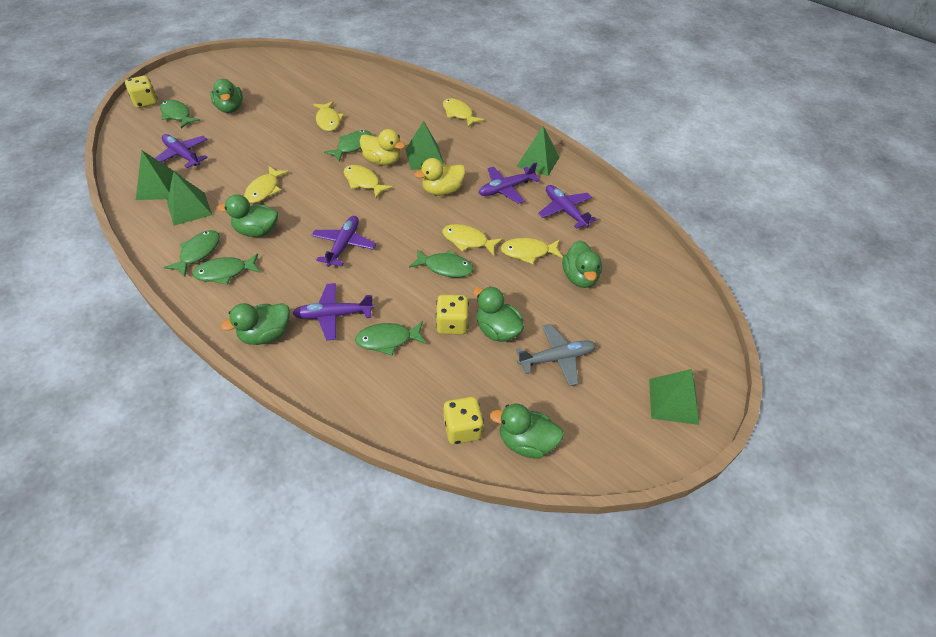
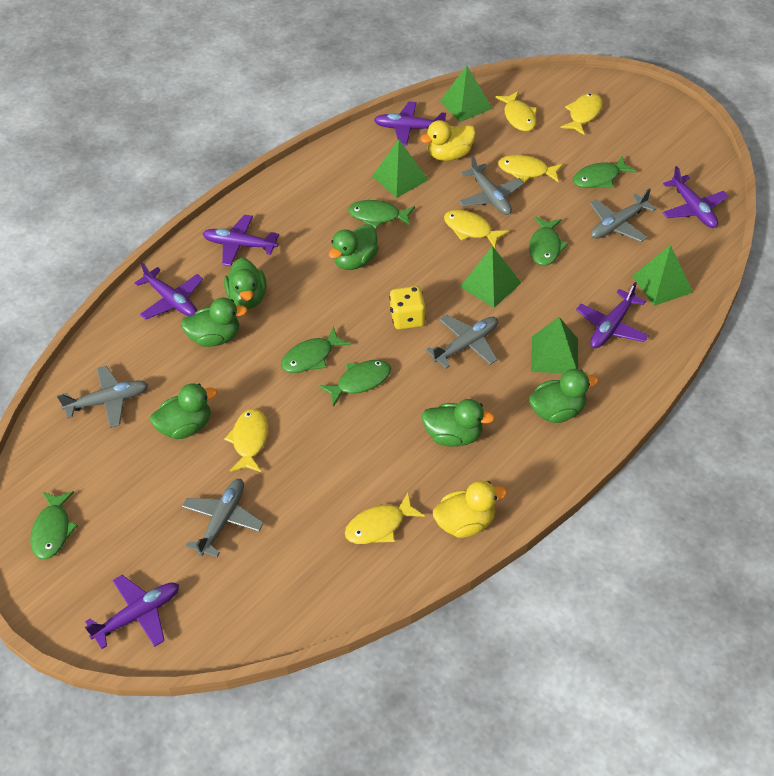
grey plane: 1 -> 5
purple plane: 5 -> 6
yellow dice: 3 -> 1

